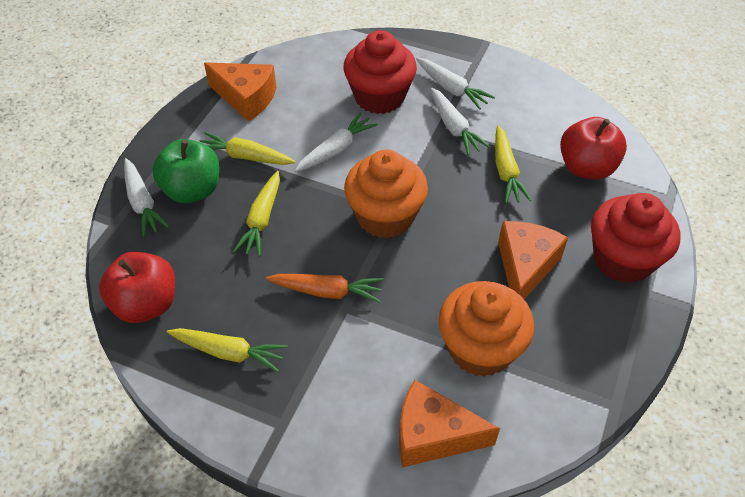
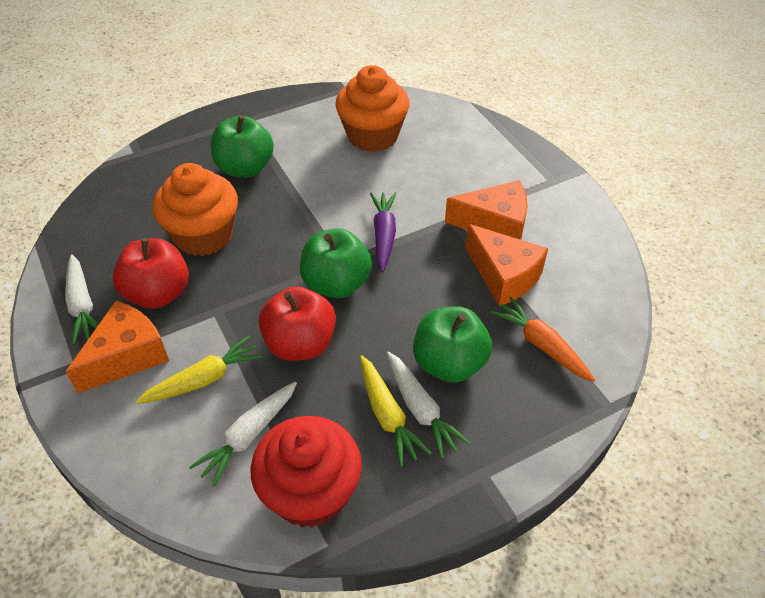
green apple: 1 -> 3
purple carrot: 0 -> 1
red cupcake: 2 -> 1
white carrot: 4 -> 3
yellow carrot: 4 -> 2

